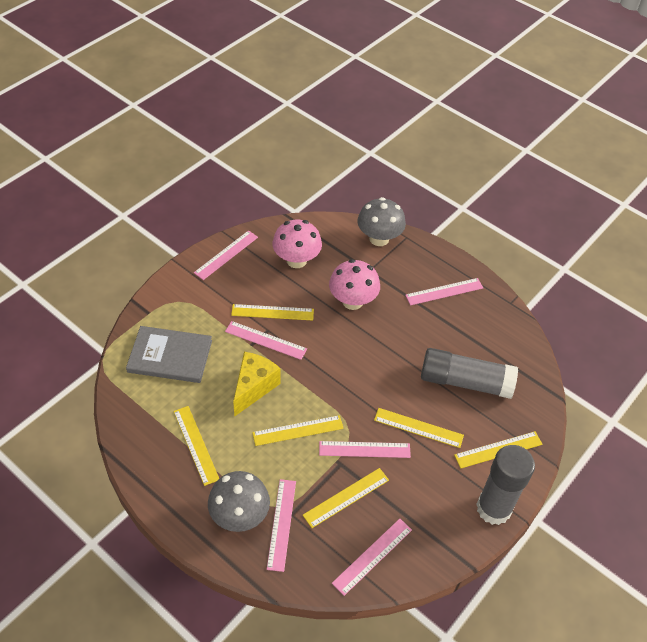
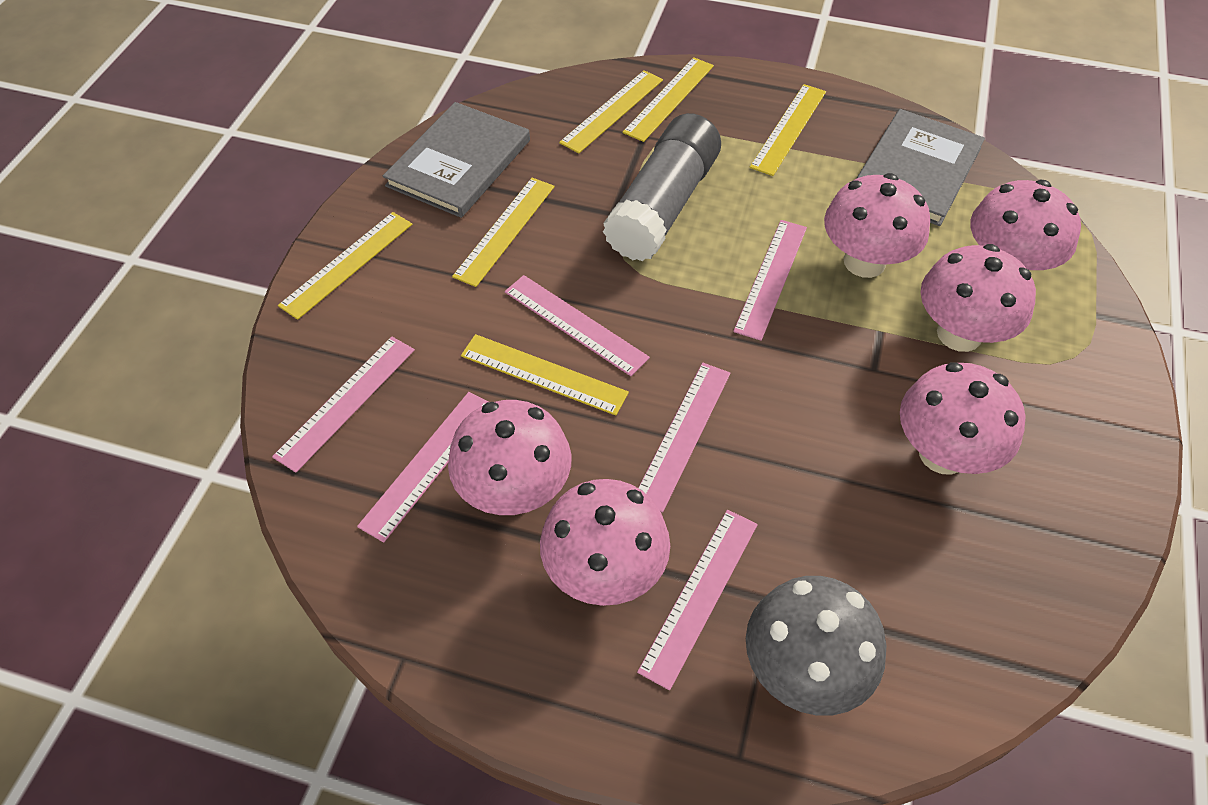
grey book: 1 -> 2
grey glue stick: 2 -> 1
grey mushroom: 2 -> 1
pink mushroom: 2 -> 6
yellow cheese: 1 -> 0

